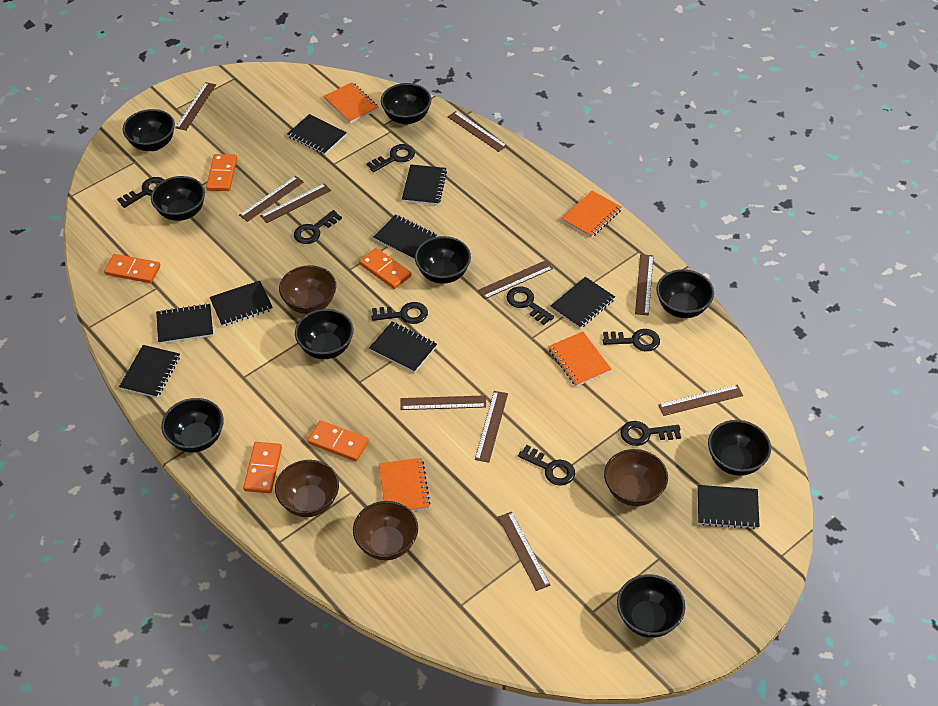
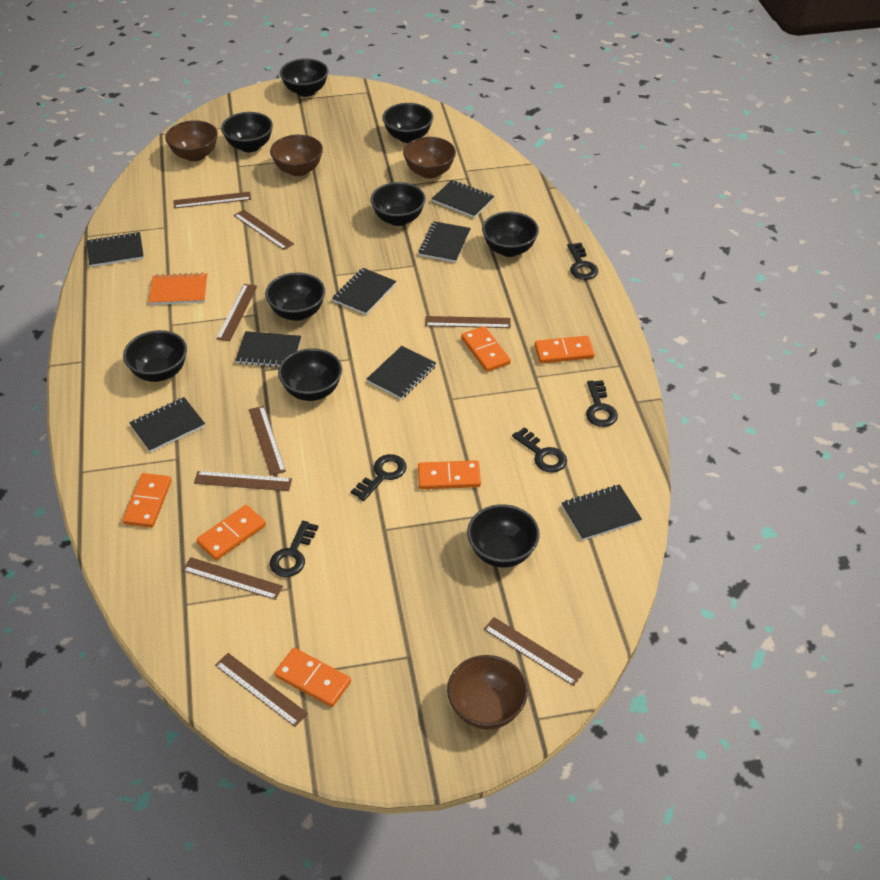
black key: 8 -> 5
black notebook: 9 -> 8
brown ruler: 10 -> 9
orange domino: 5 -> 6
orange notebook: 4 -> 1

